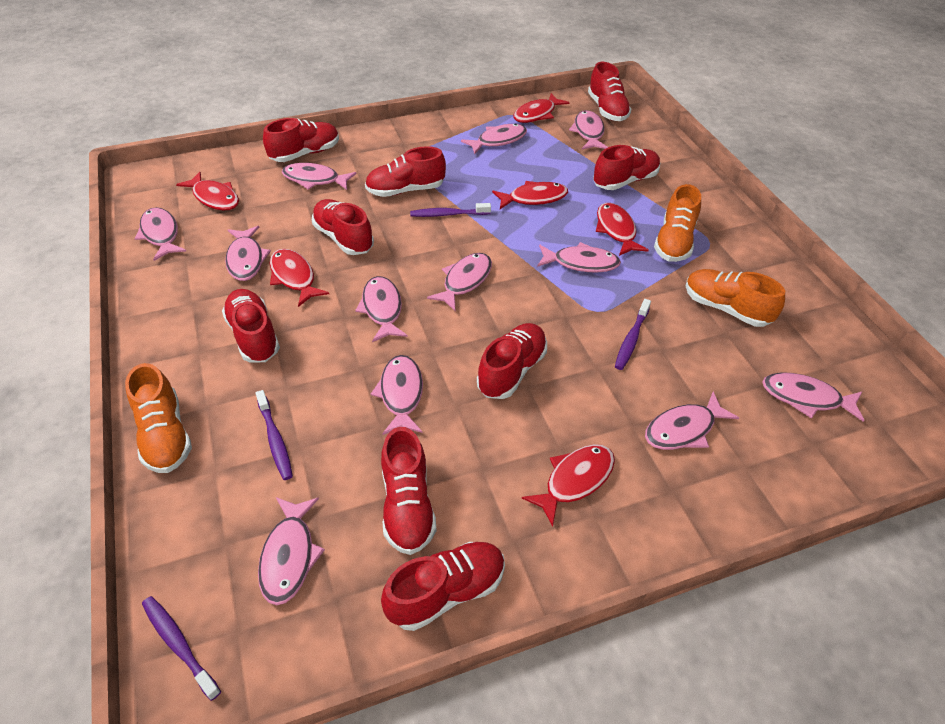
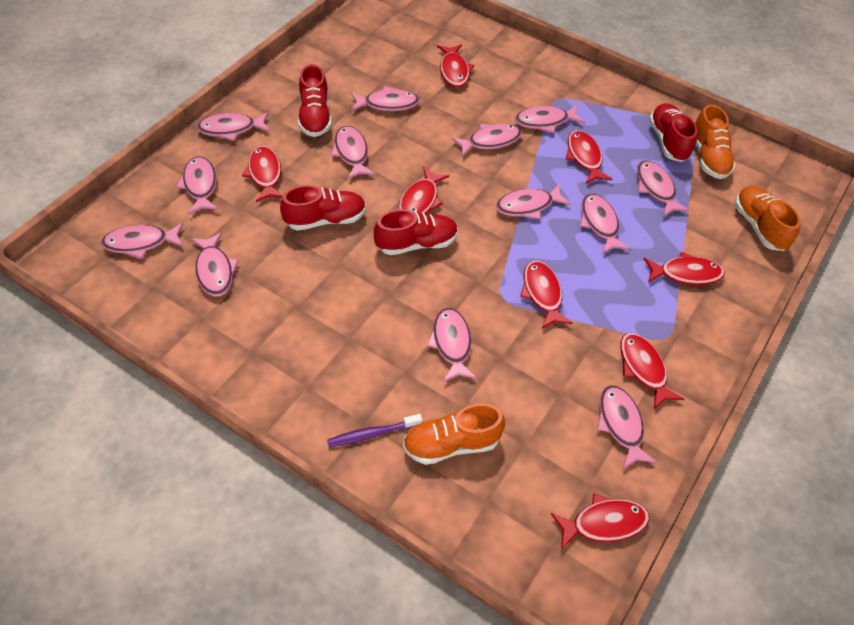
pink fish: 12 -> 13
purple toothbrush: 4 -> 1
red fish: 6 -> 8
red shoe: 9 -> 4

